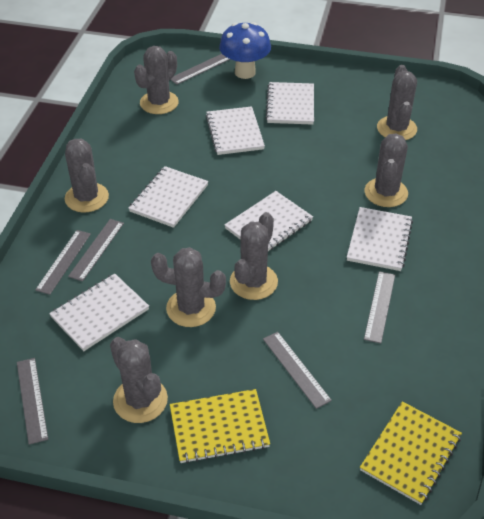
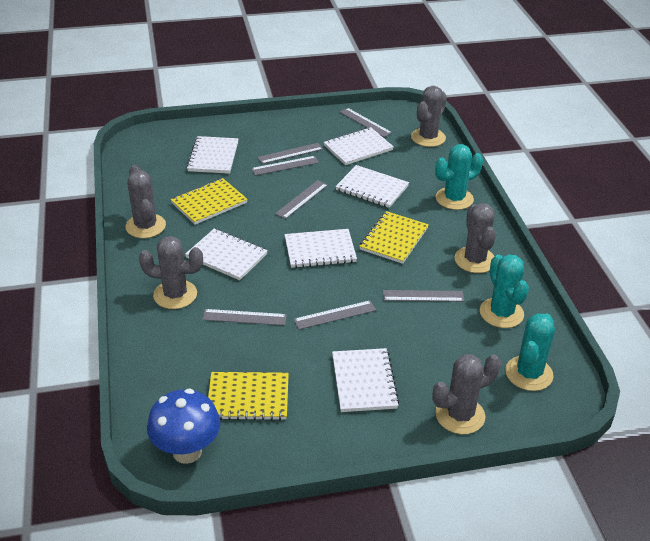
grey cactus: 7 -> 5
grey ruler: 6 -> 7
turquoise cactus: 0 -> 3
yellow notebook: 2 -> 3

